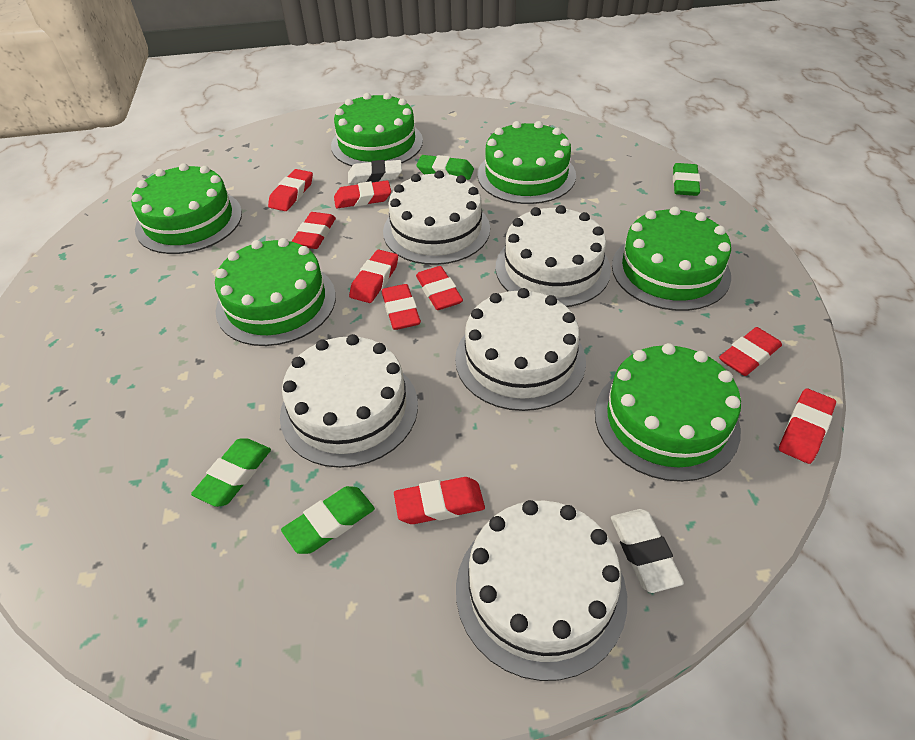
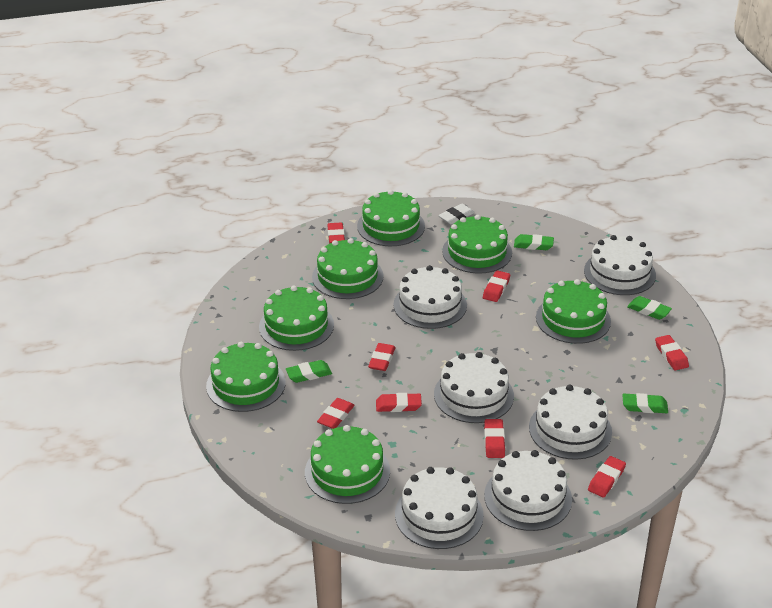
green cake: 6 -> 7
red eraser: 9 -> 8
white cake: 5 -> 6
white eraser: 2 -> 1

